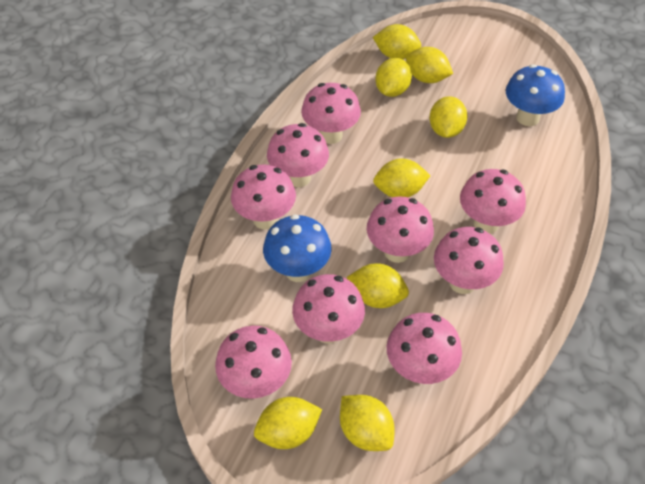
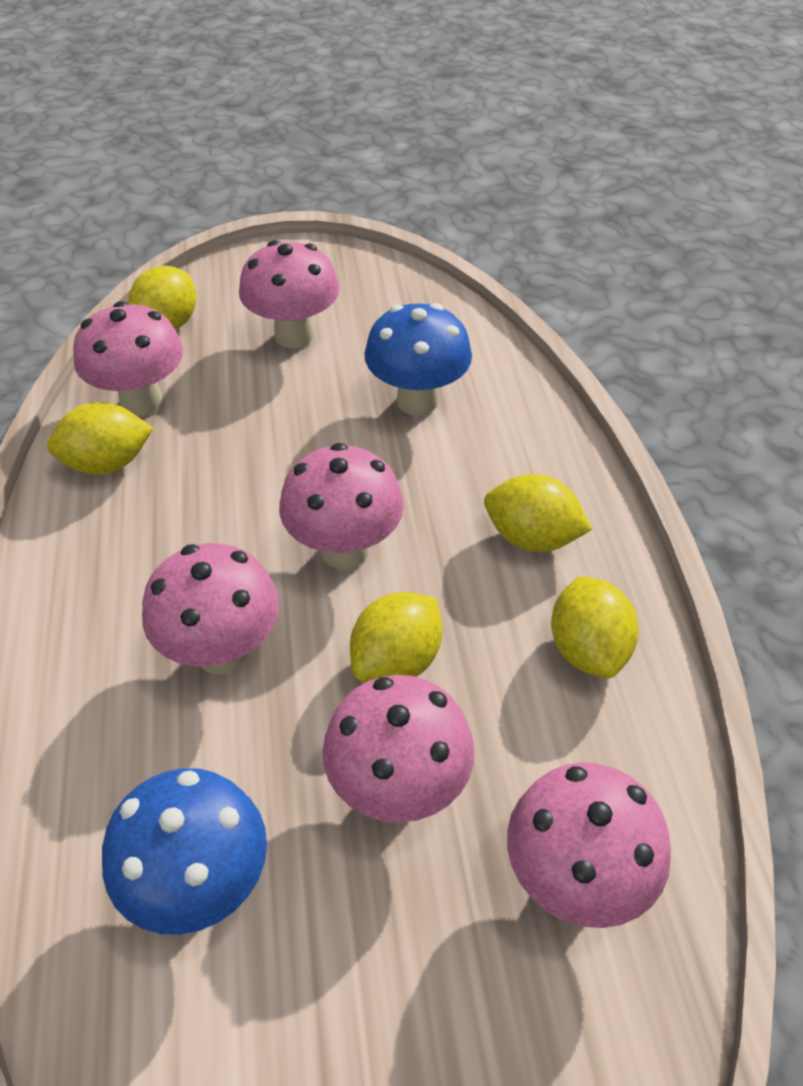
pink mushroom: 9 -> 6
yellow lemon: 8 -> 5

